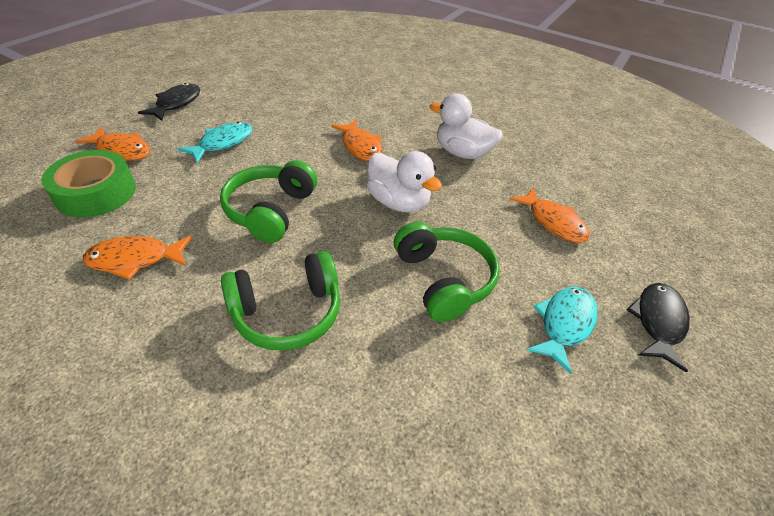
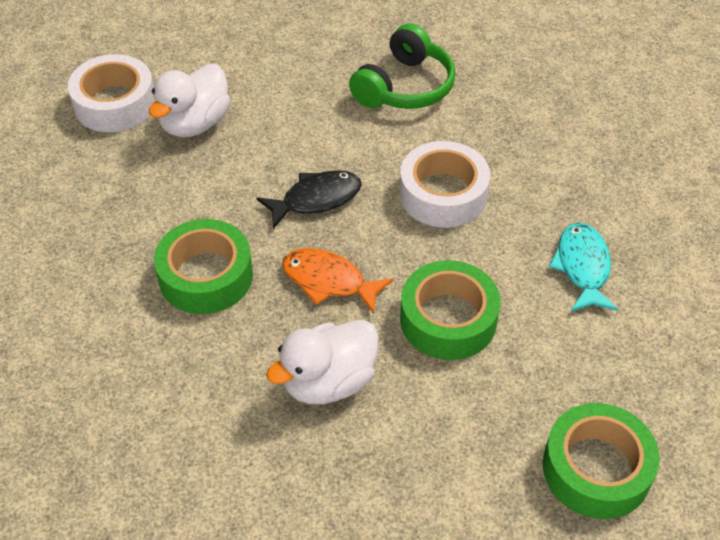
black fish: 2 -> 1
green headphones: 3 -> 1
green tape: 1 -> 3
orange fish: 4 -> 1
turquoise fish: 2 -> 1
white tape: 0 -> 2

